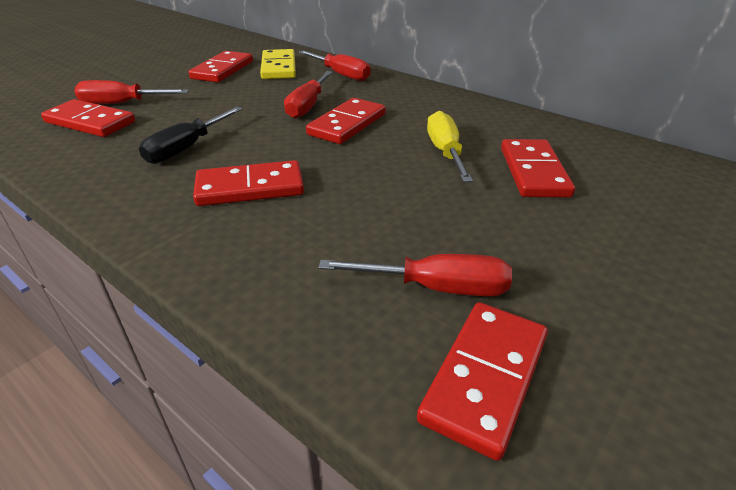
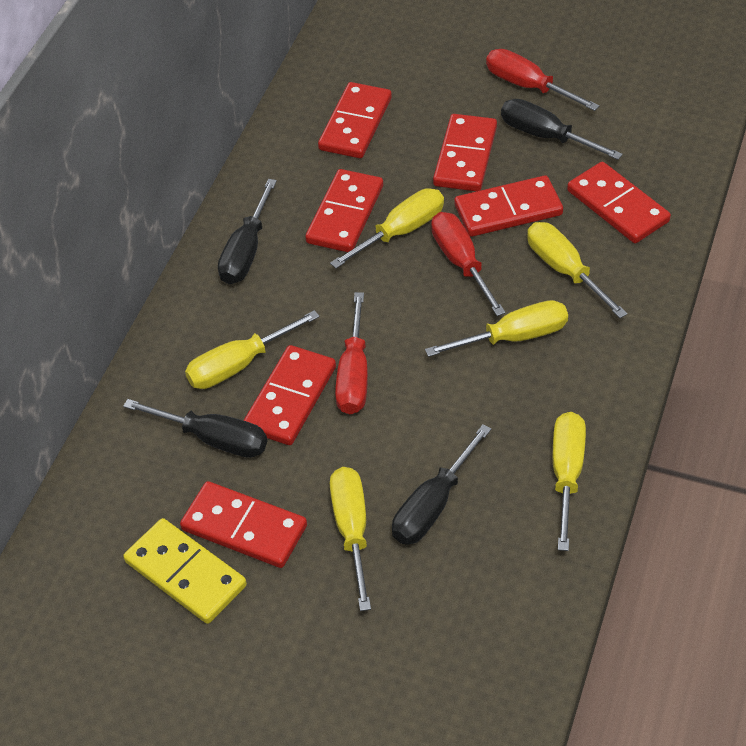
black screwdriver: 1 -> 4
red domino: 6 -> 7
red screwdriver: 4 -> 3
yellow screwdriver: 1 -> 6

